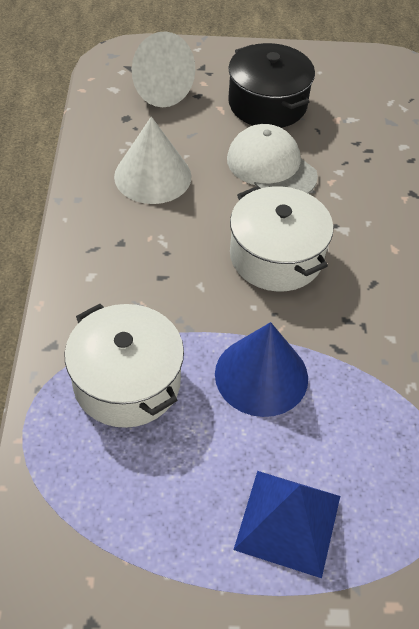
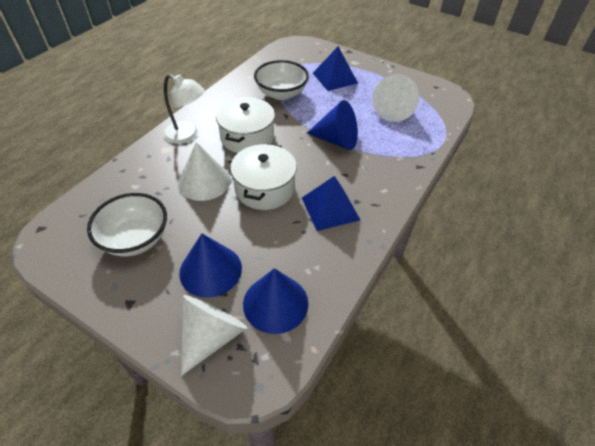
black pot: 1 -> 0
blue cone: 1 -> 3
blue pyramid: 1 -> 2
white bowl: 0 -> 2
white cap: 1 -> 0
white cone: 2 -> 3
white lamp: 0 -> 1

